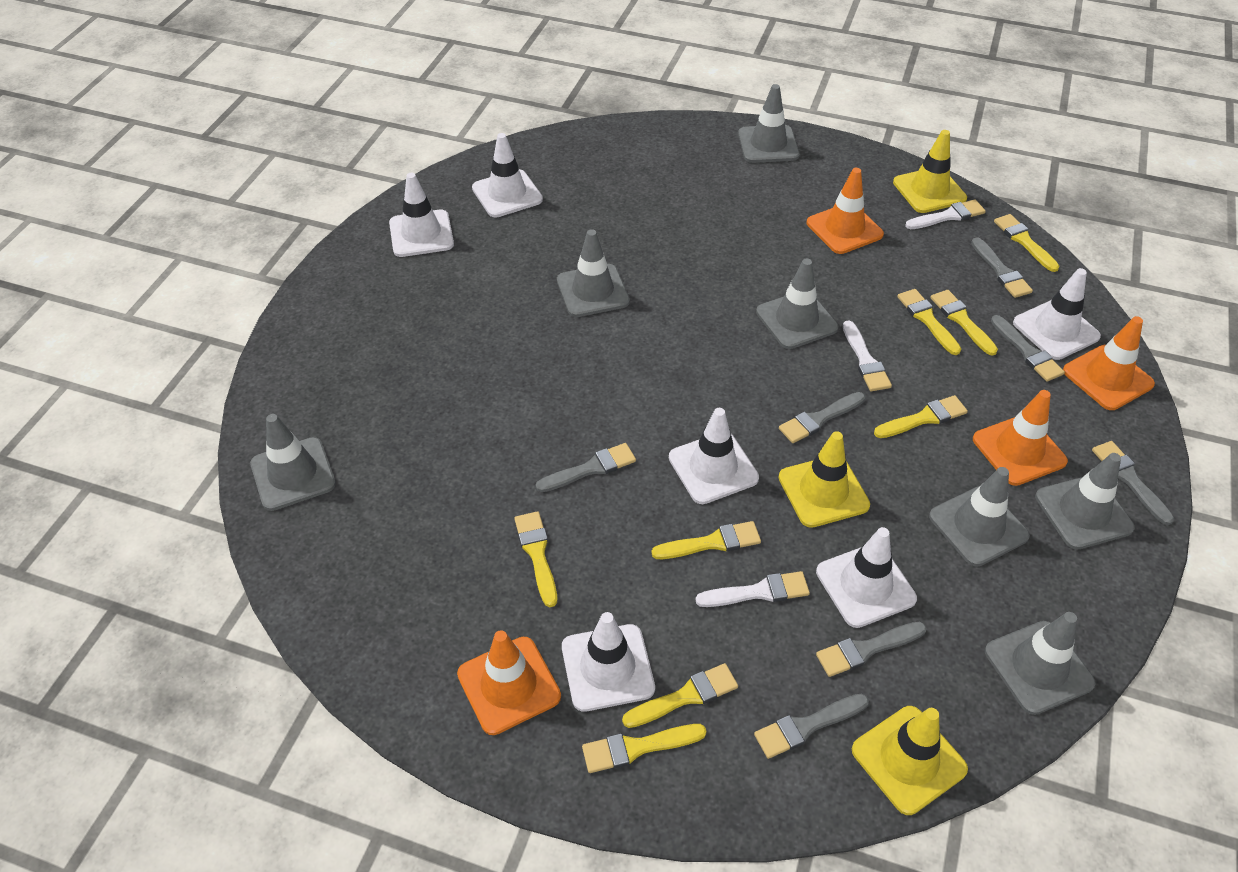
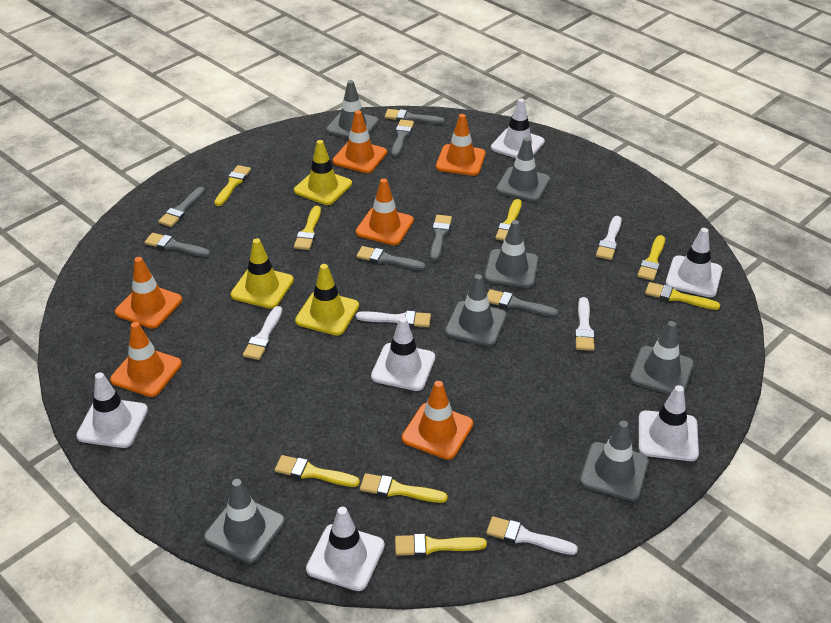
orange traffic cone: 4 -> 6
white brush: 3 -> 5

